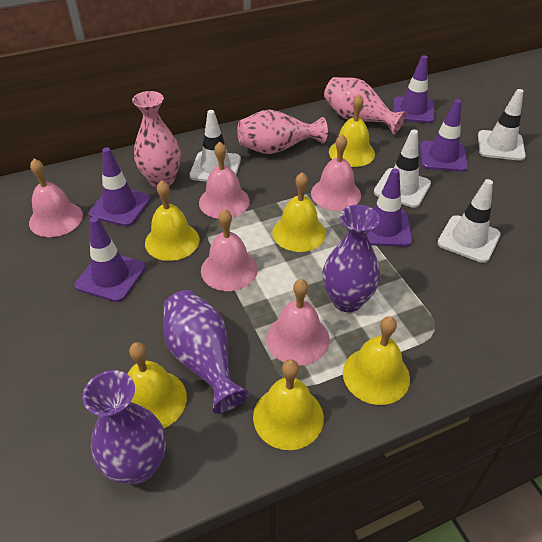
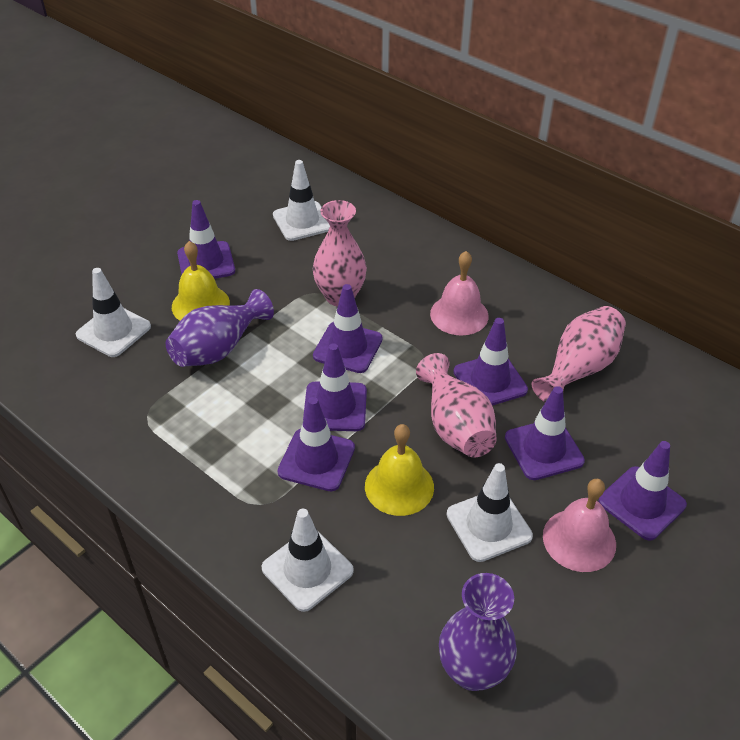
pink bell: 5 -> 2
purple traffic cone: 5 -> 7
purple vase: 3 -> 2
yellow bell: 6 -> 2

